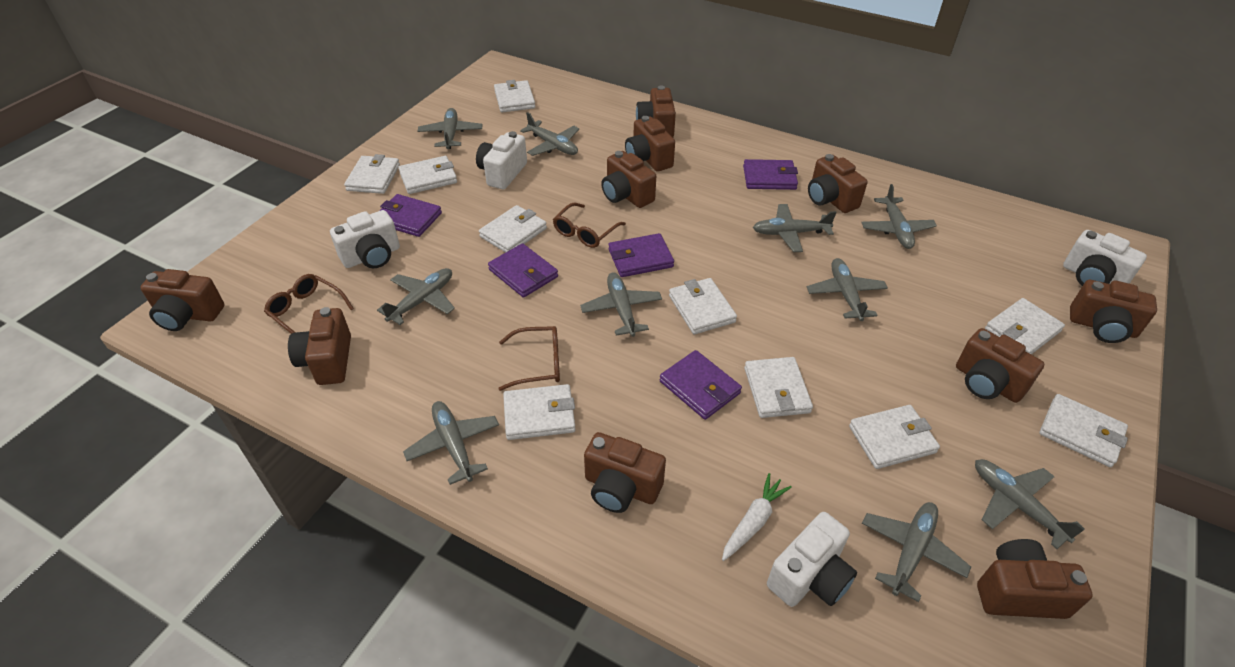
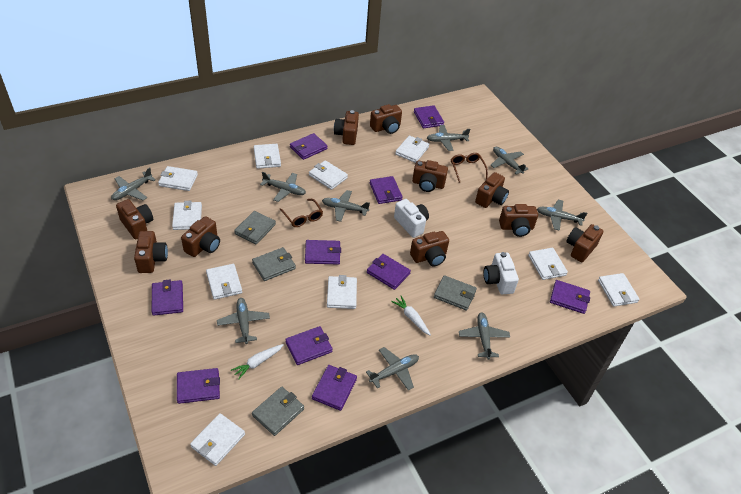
brown glasses: 3 -> 2
grey plane: 10 -> 9
grey wallet: 0 -> 4
purple wallet: 5 -> 10
white camera: 4 -> 2
white carrot: 1 -> 2

